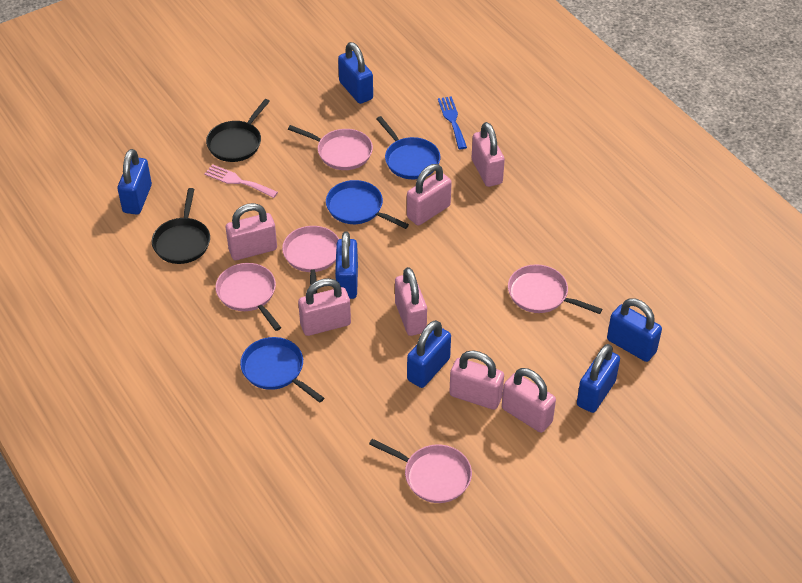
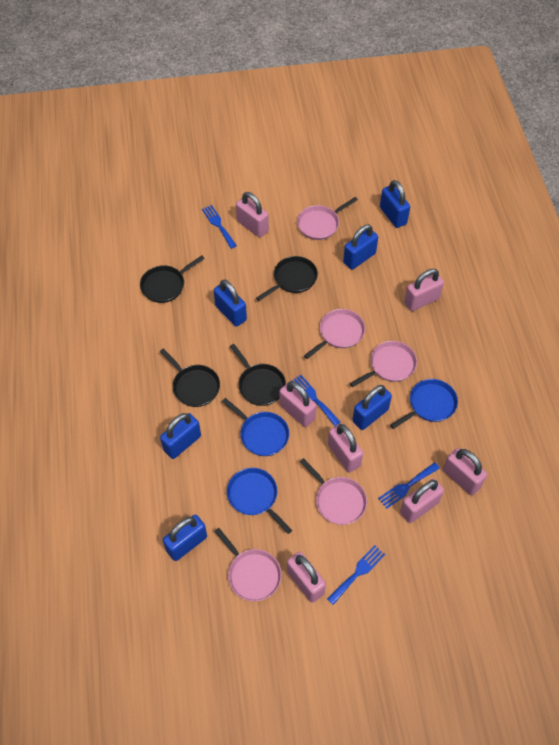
black pan: 2 -> 4
blue fork: 1 -> 4
pink fork: 1 -> 0

